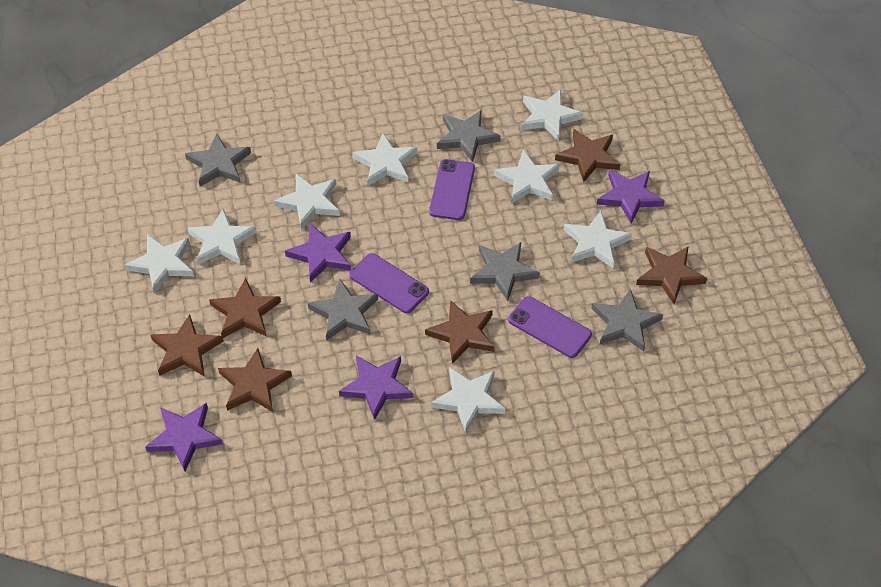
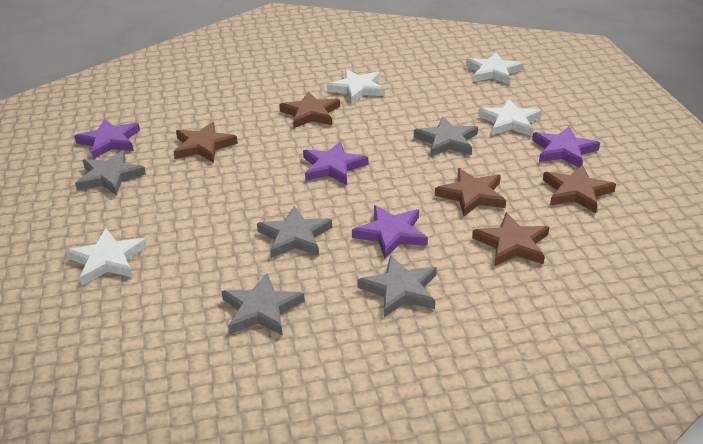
brown star: 6 -> 5
purple phone: 3 -> 0
white star: 8 -> 4

